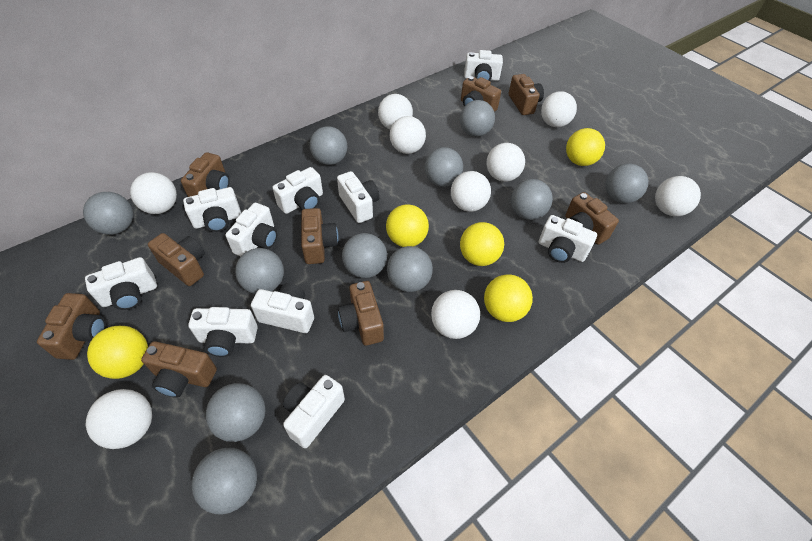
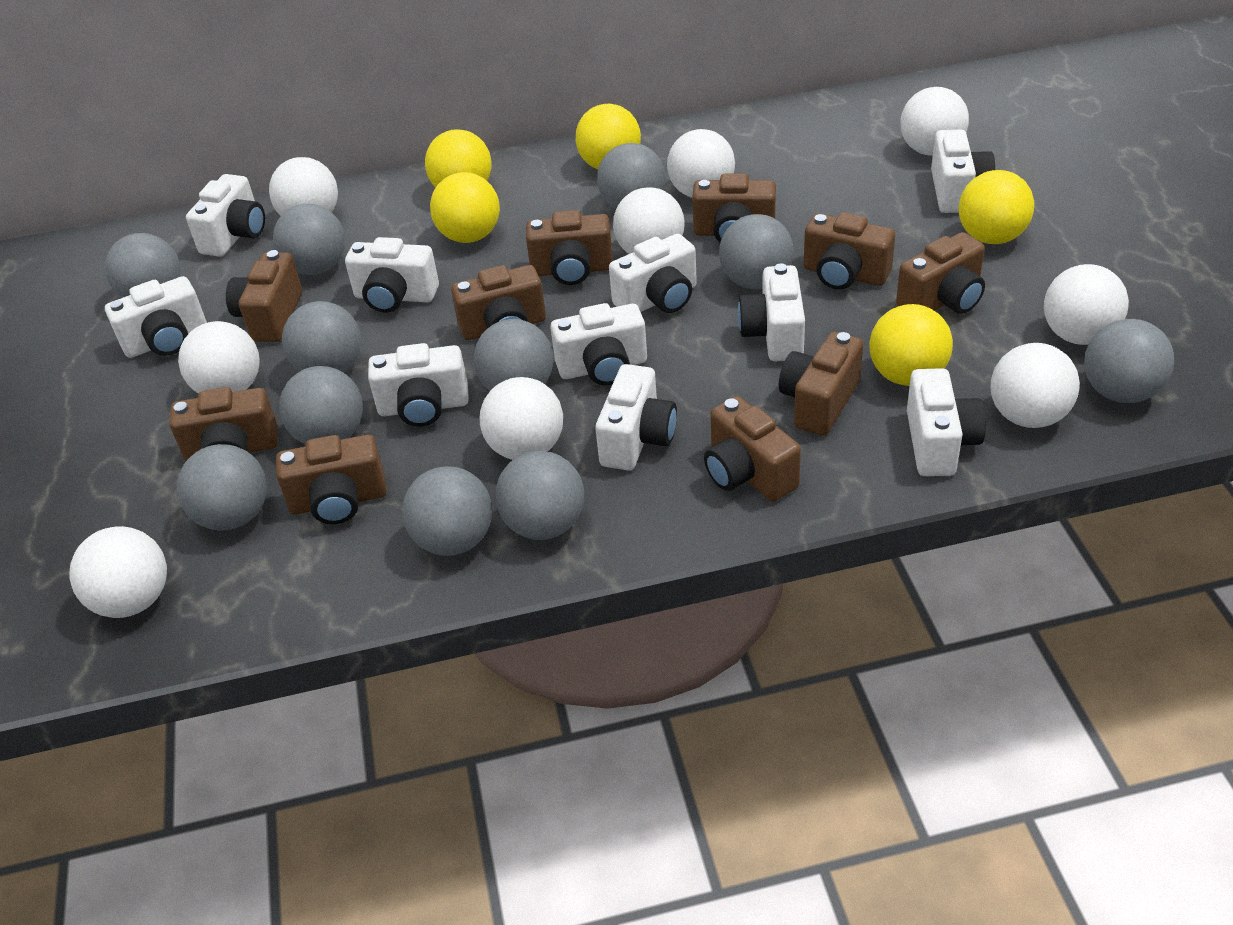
brown camera: 9 -> 10

